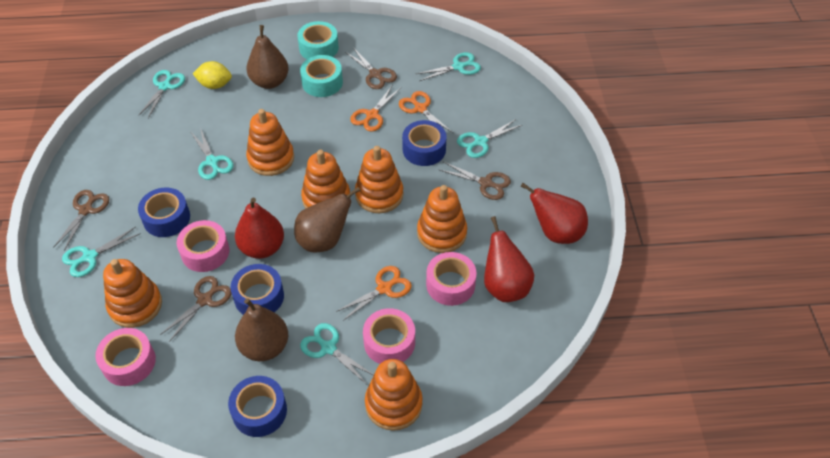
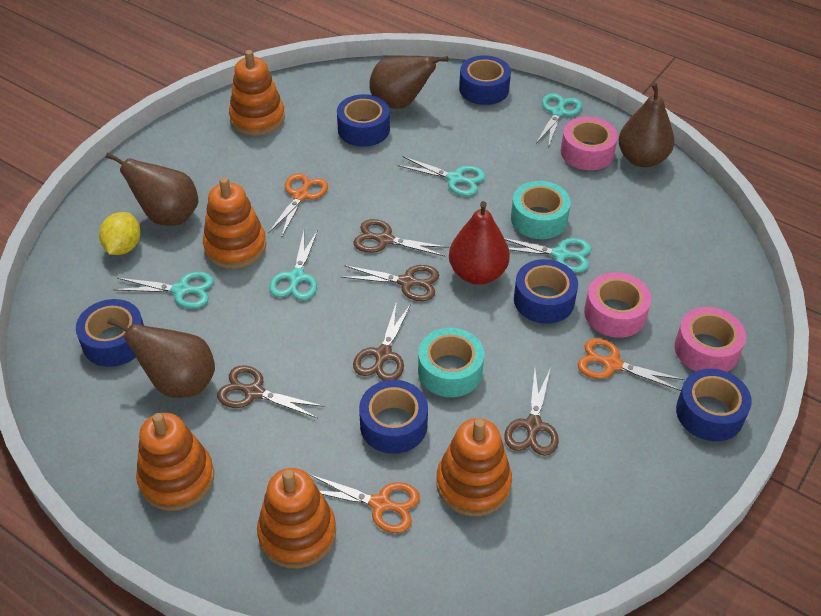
blue tape: 4 -> 6
brown pear: 3 -> 4
brown scissors: 4 -> 5
orange stacking toy: 6 -> 5
pink tape: 4 -> 3
red pear: 3 -> 1
turquoise scissors: 6 -> 5

